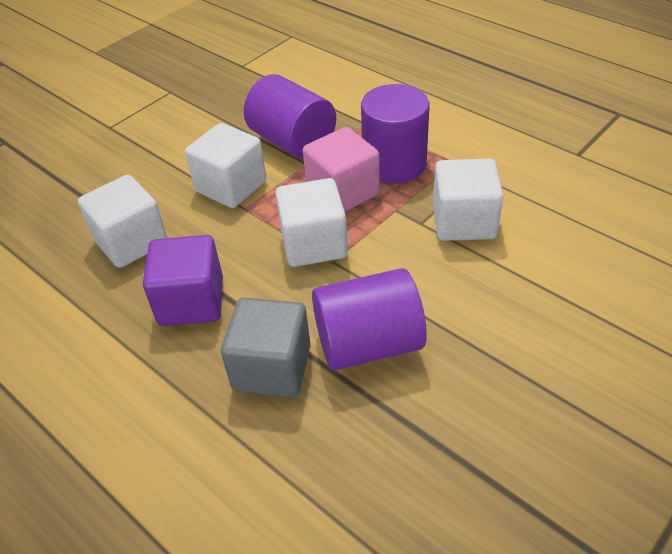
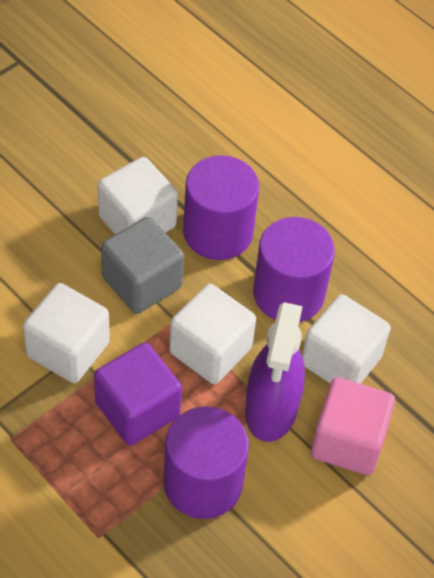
purple spray bottle: 0 -> 1

